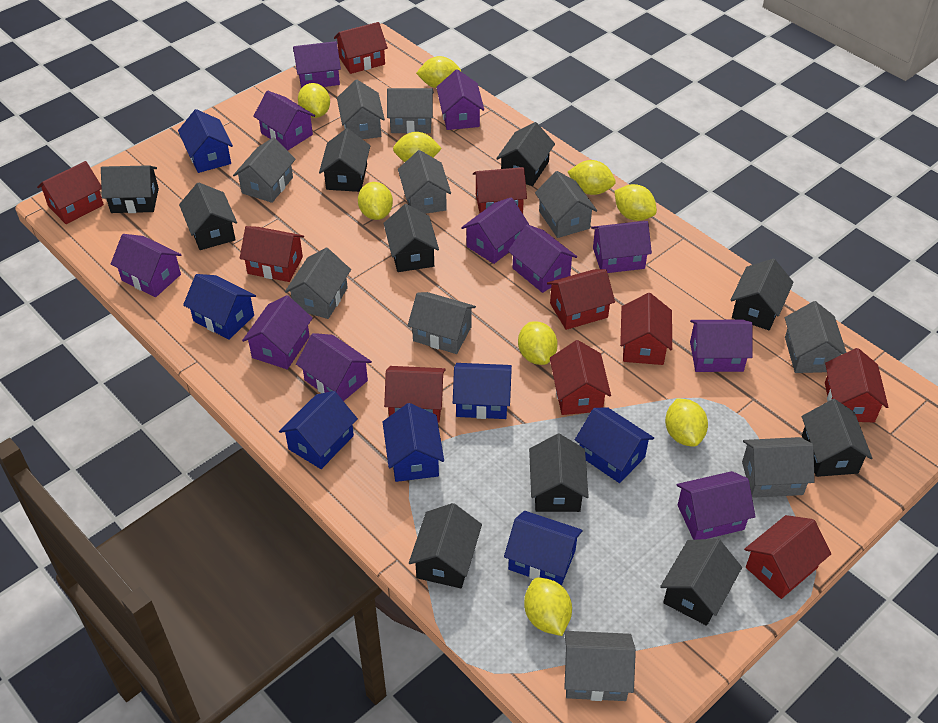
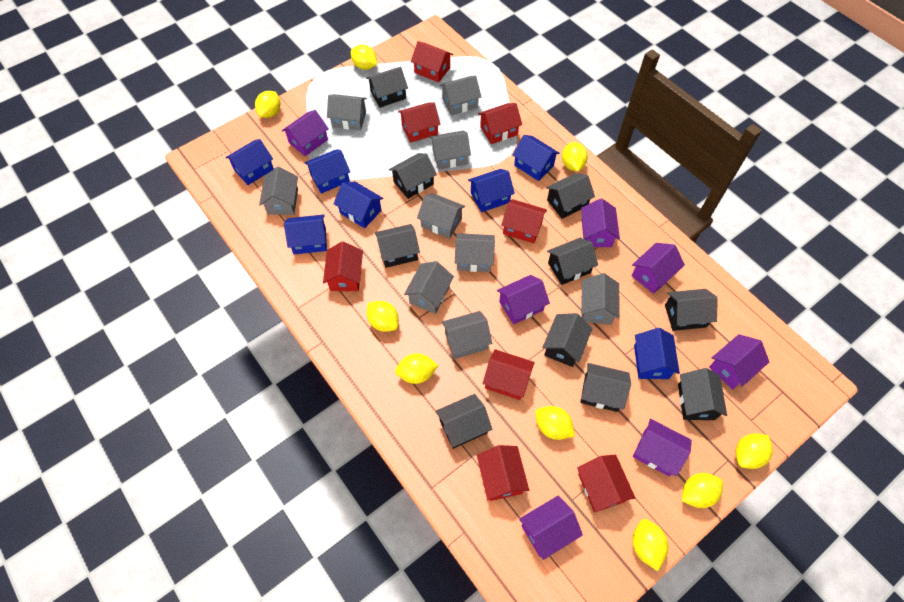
grey house: 10 -> 9
purple house: 11 -> 7
red house: 10 -> 8

